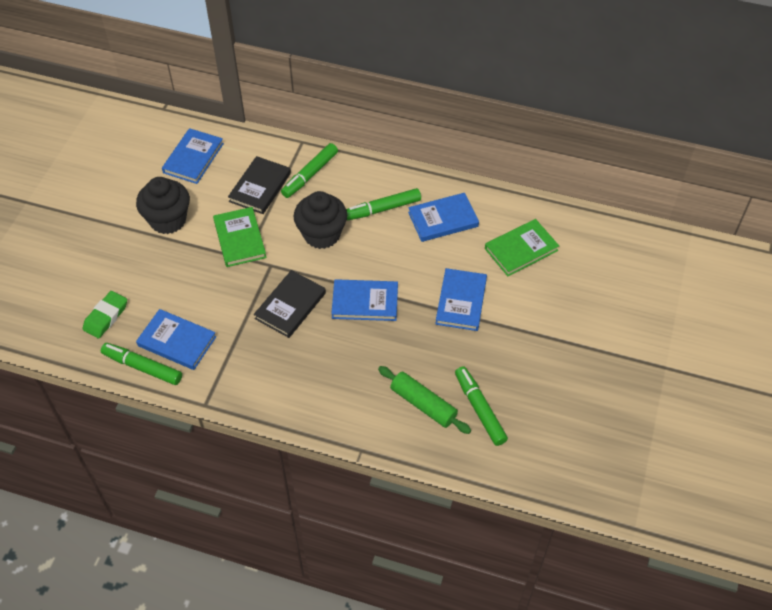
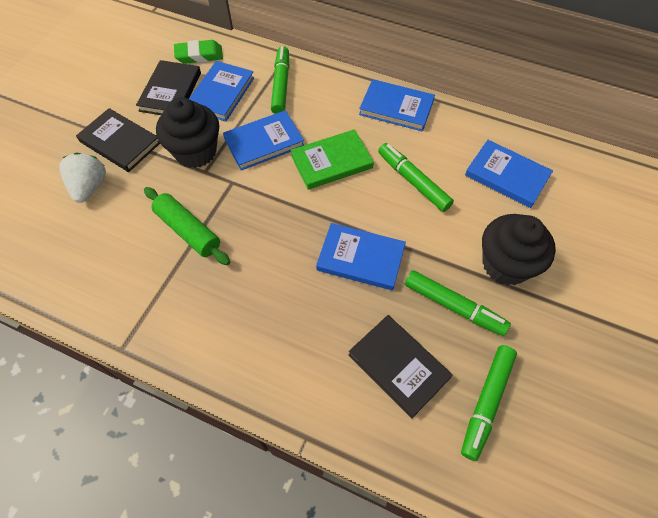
black book: 2 -> 3
green book: 2 -> 1
white strawberry: 0 -> 1

